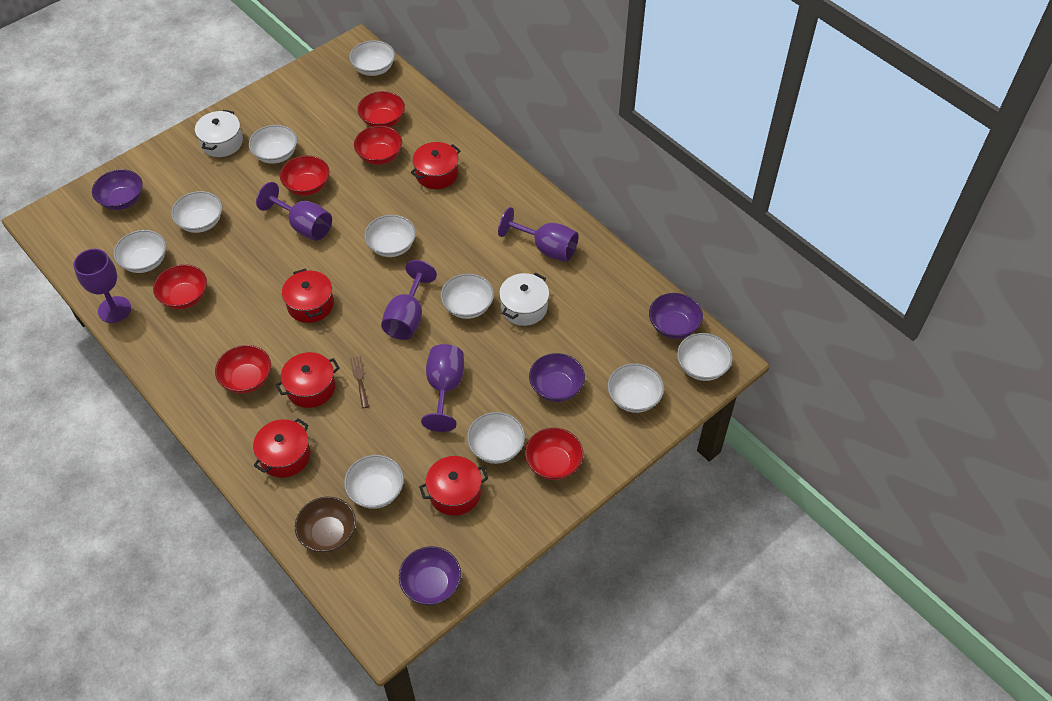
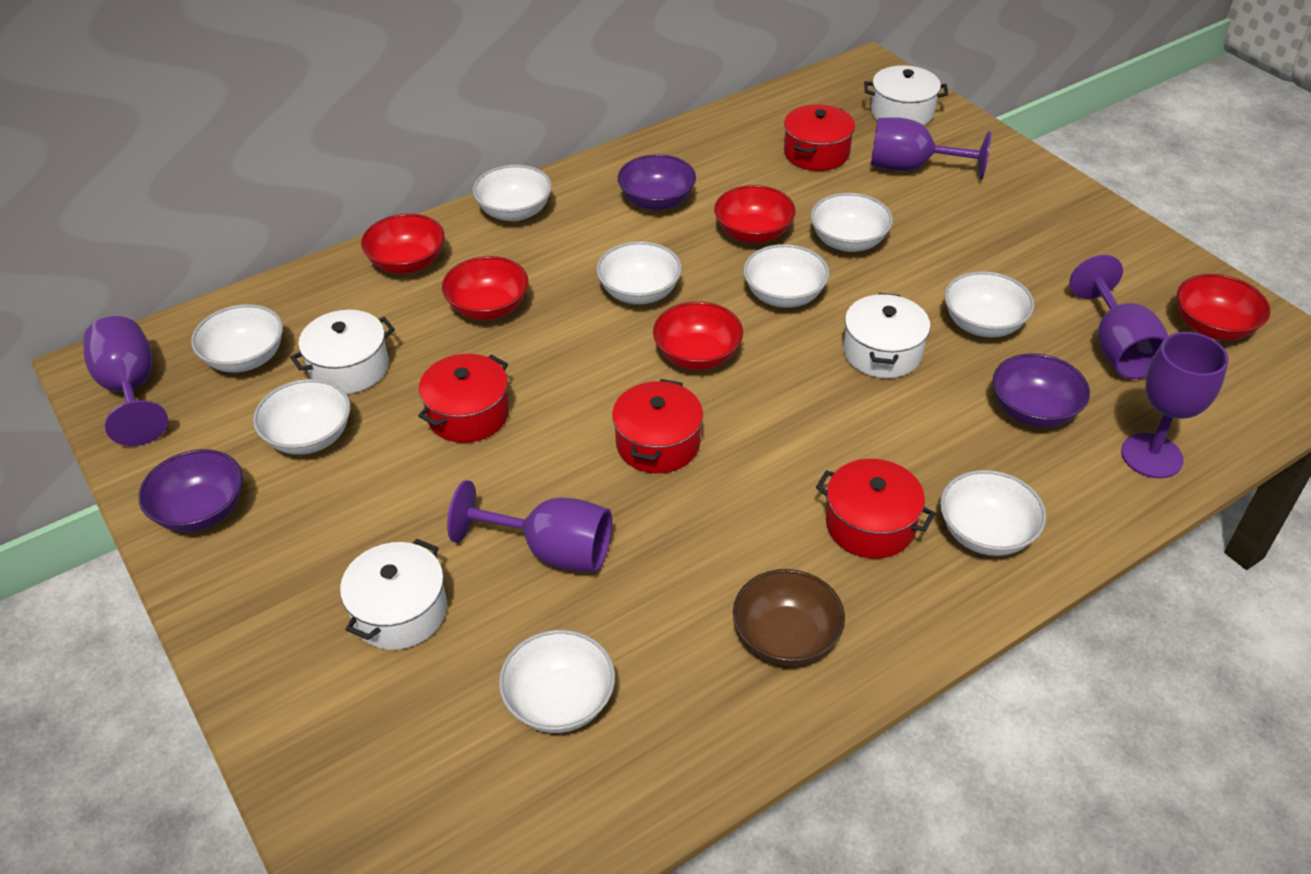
brown fork: 1 -> 0
purple bowl: 4 -> 3
red bowl: 6 -> 5
red pot: 5 -> 4
white bowl: 10 -> 9
white pot: 2 -> 4

